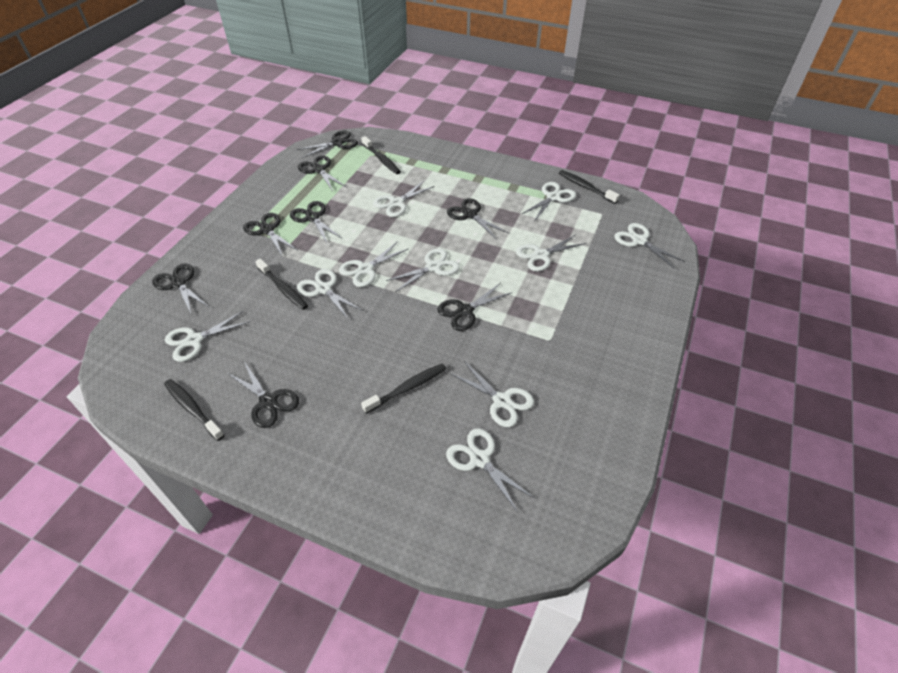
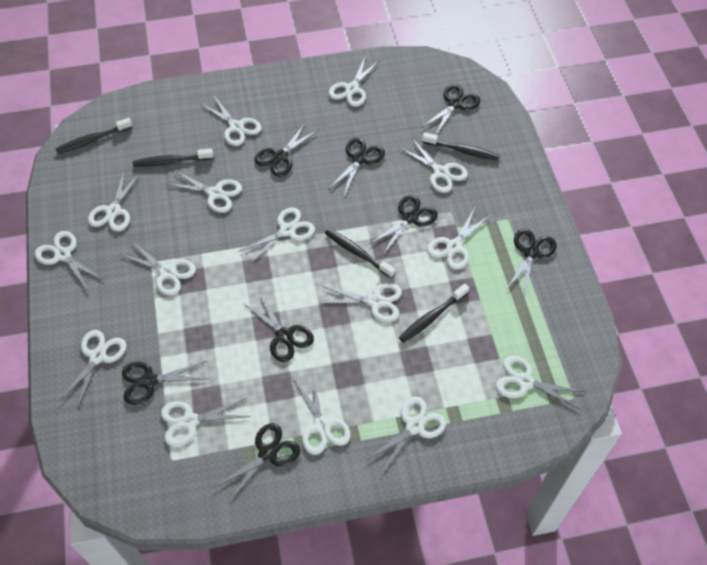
white scissors: 10 -> 15

